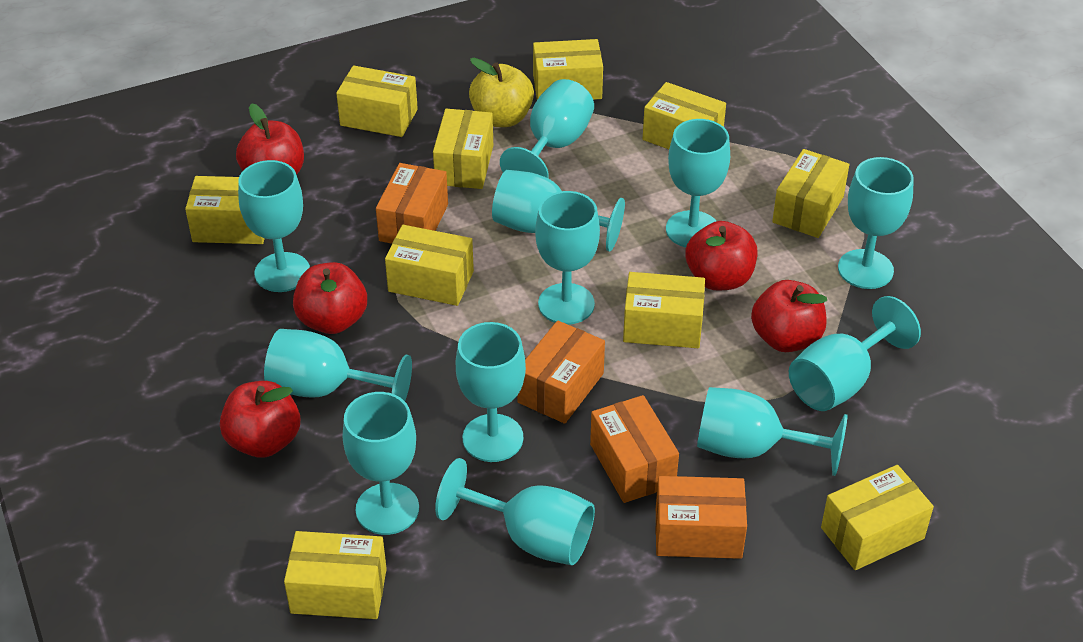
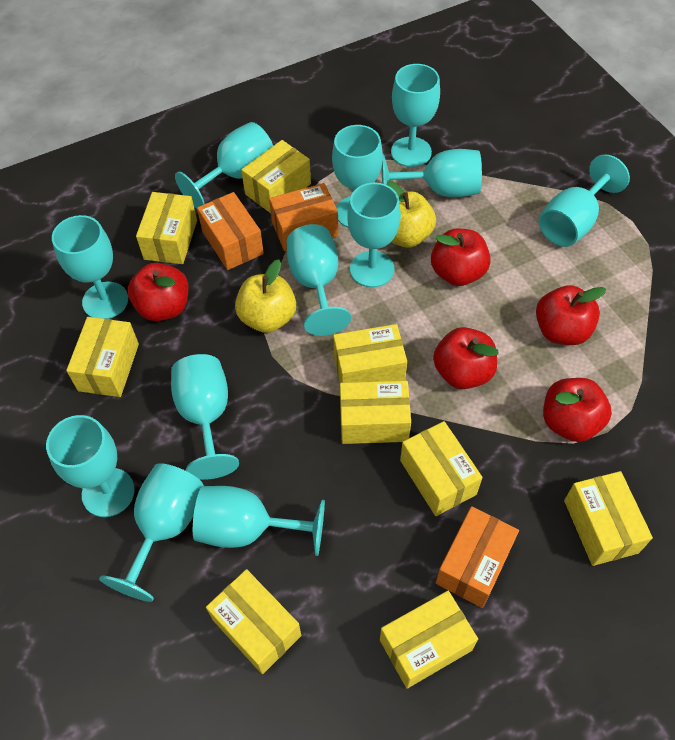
orange box: 4 -> 3
yellow apple: 1 -> 2
yellow box: 10 -> 9

